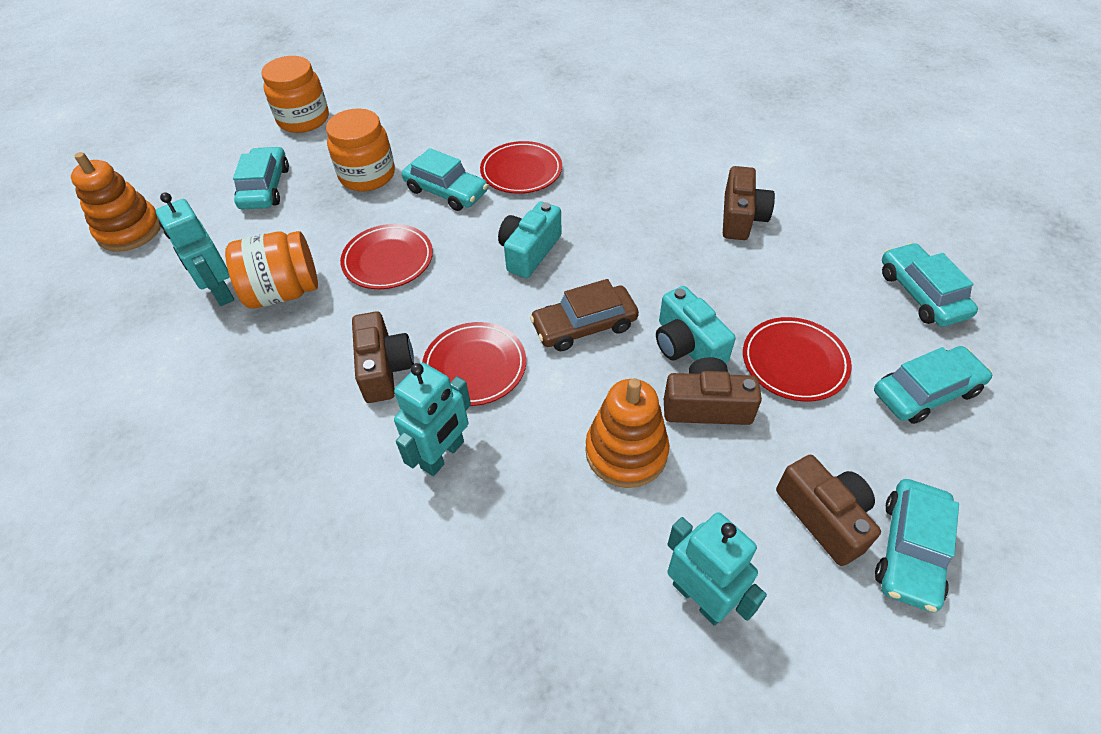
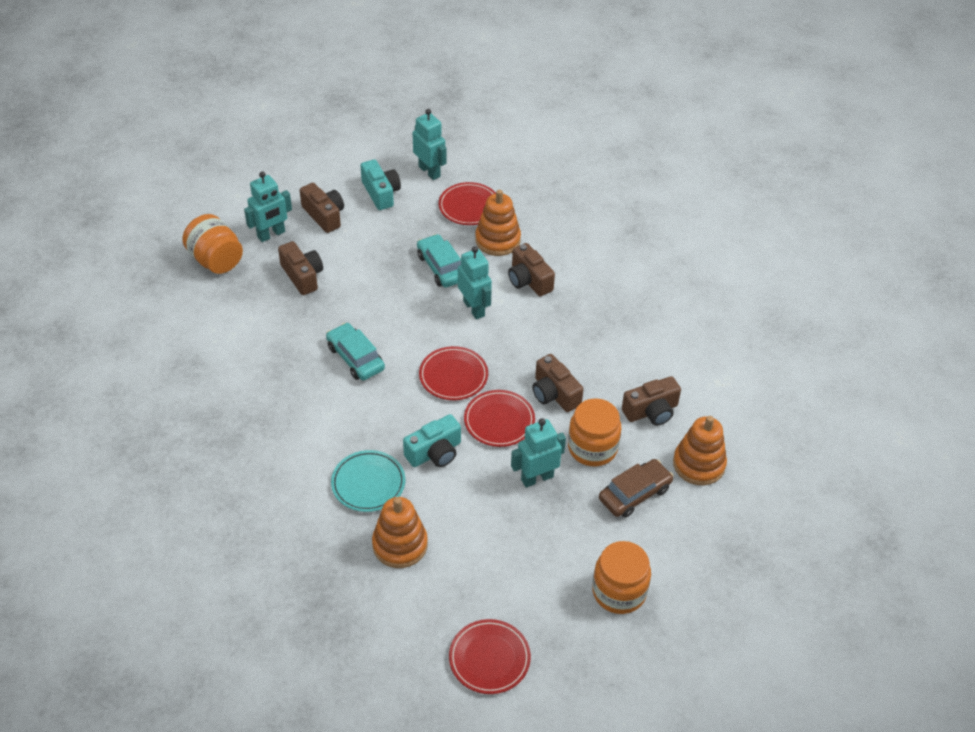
brown camera: 4 -> 5
orange stacking toy: 2 -> 3
turquoise car: 5 -> 2
turquoise plate: 0 -> 1
turquoise robot: 3 -> 4

